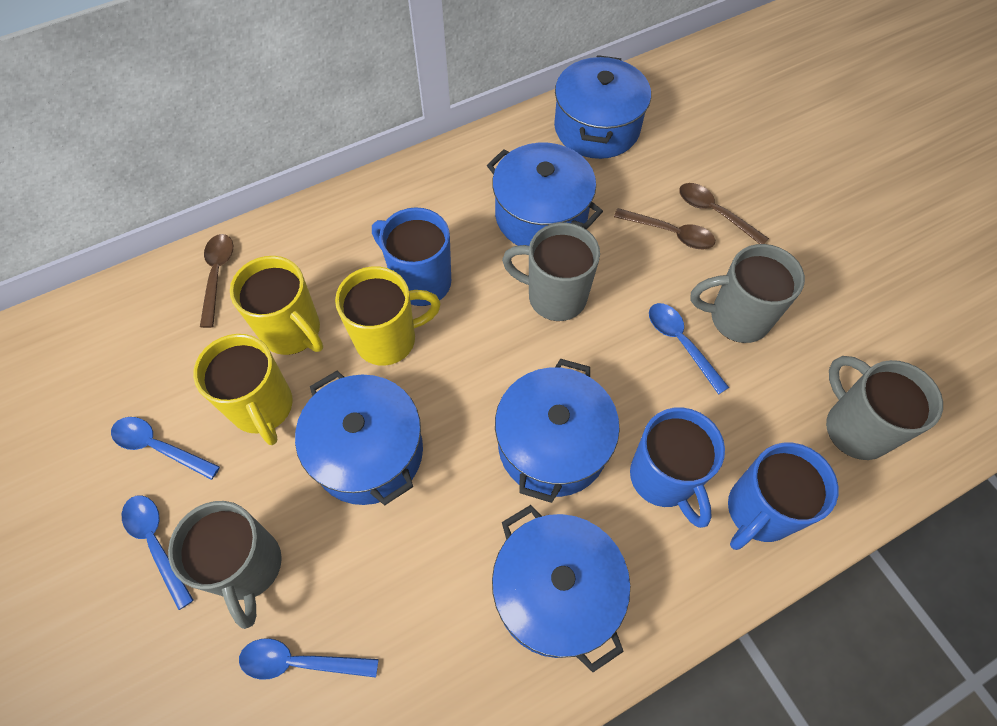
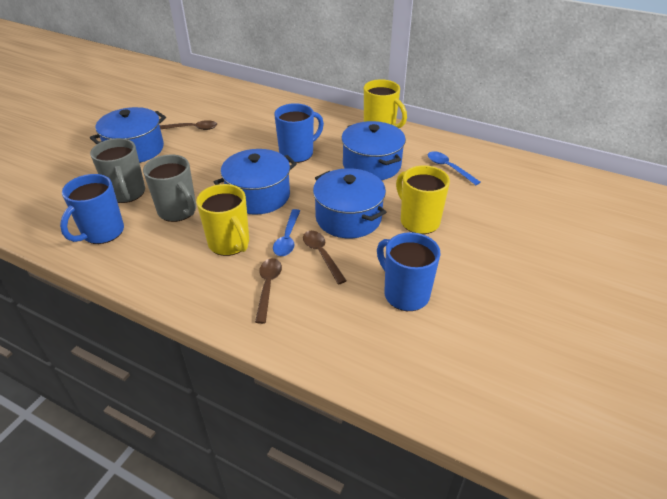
blue pot: 5 -> 4
blue spoon: 4 -> 2
grey mug: 4 -> 2

